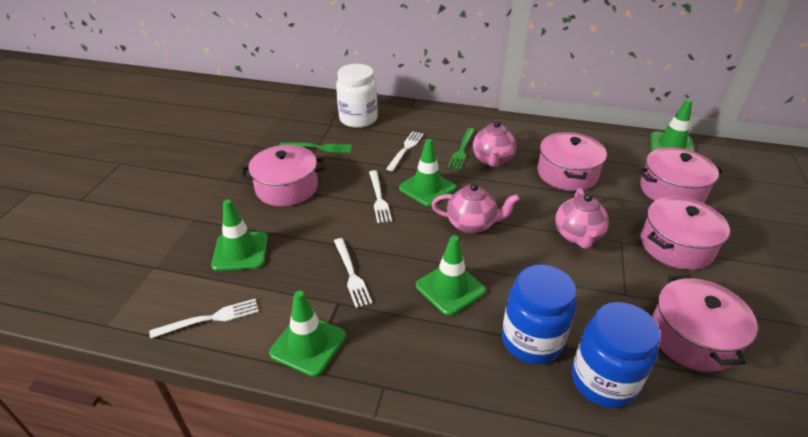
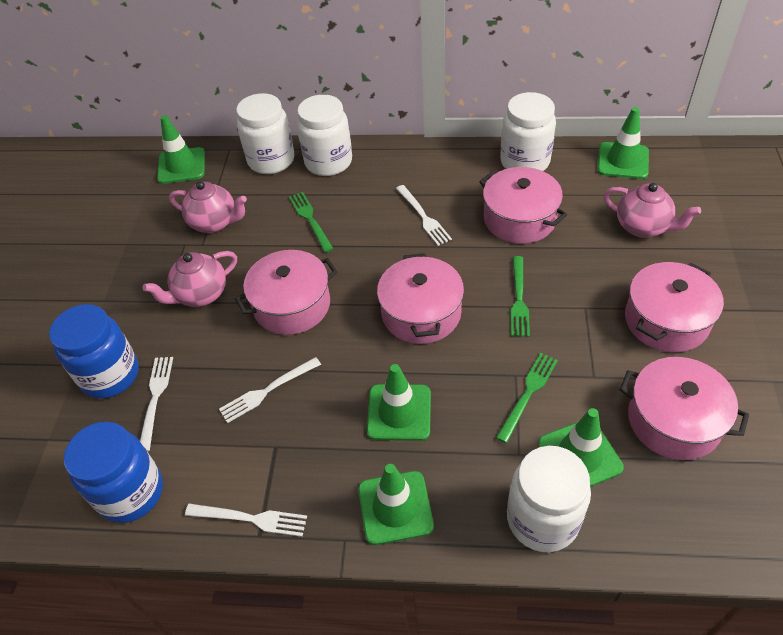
green fork: 2 -> 3
white jar: 1 -> 4

